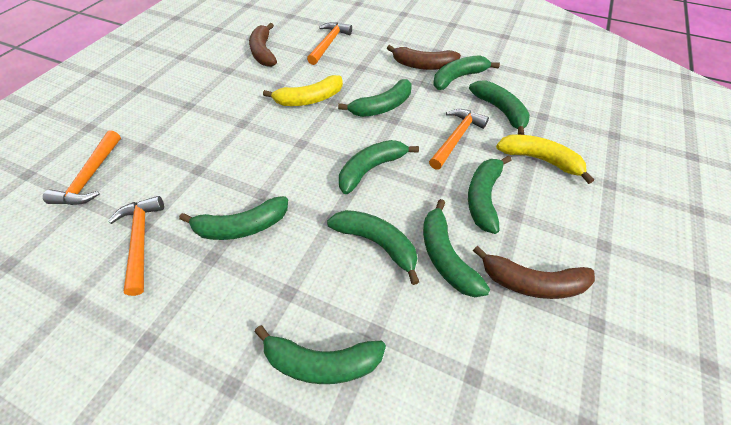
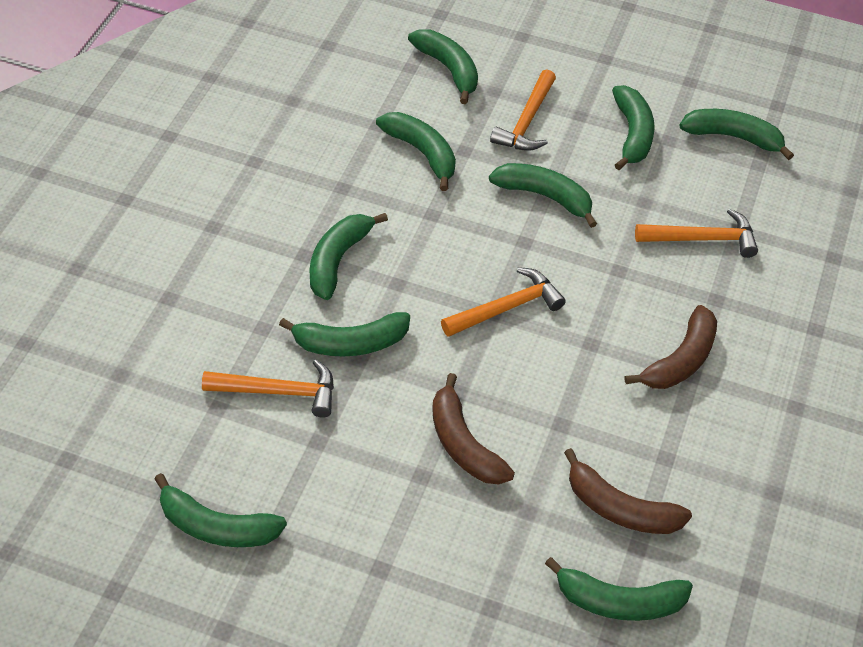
yellow banana: 2 -> 0

